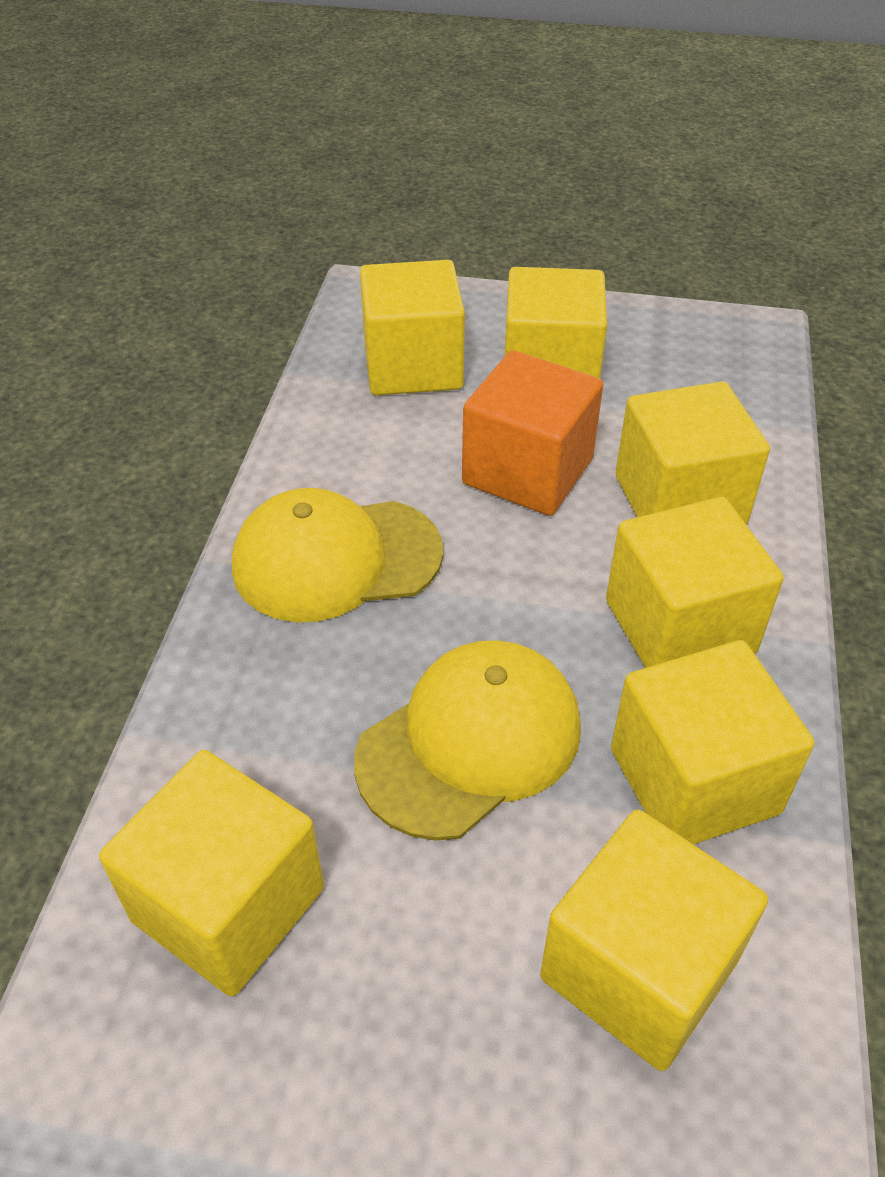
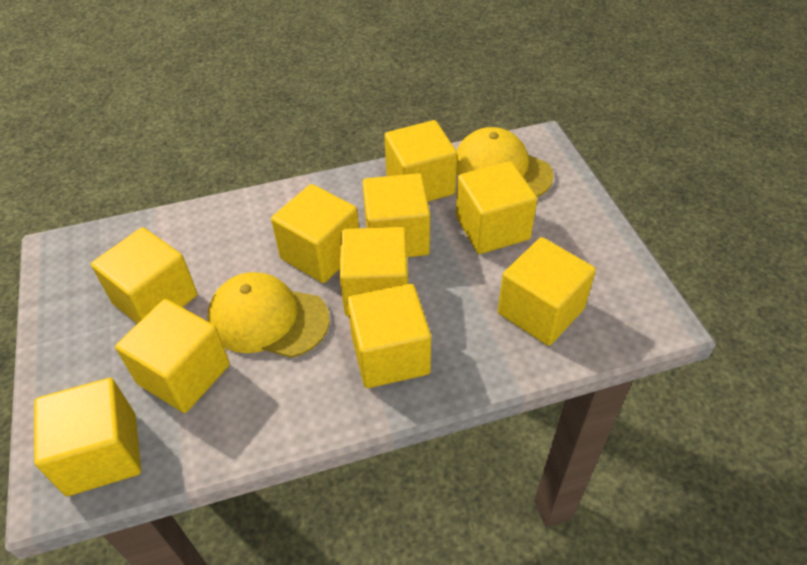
orange cube: 1 -> 0
yellow cube: 7 -> 10

